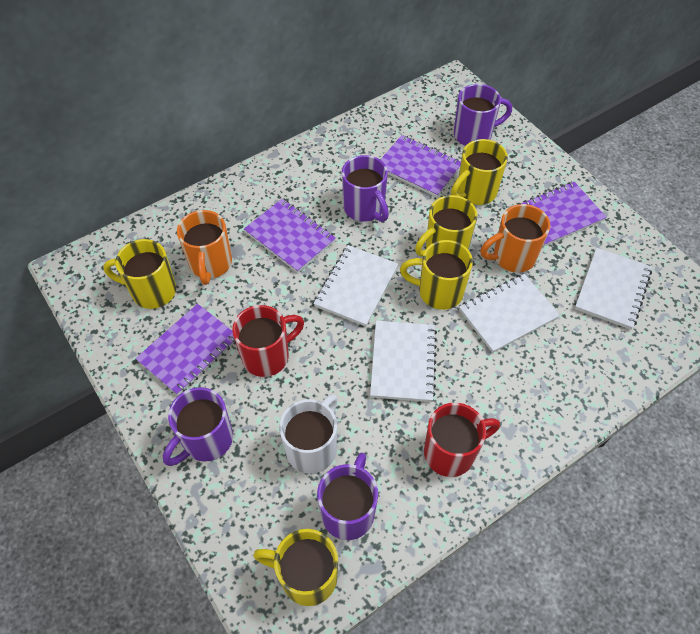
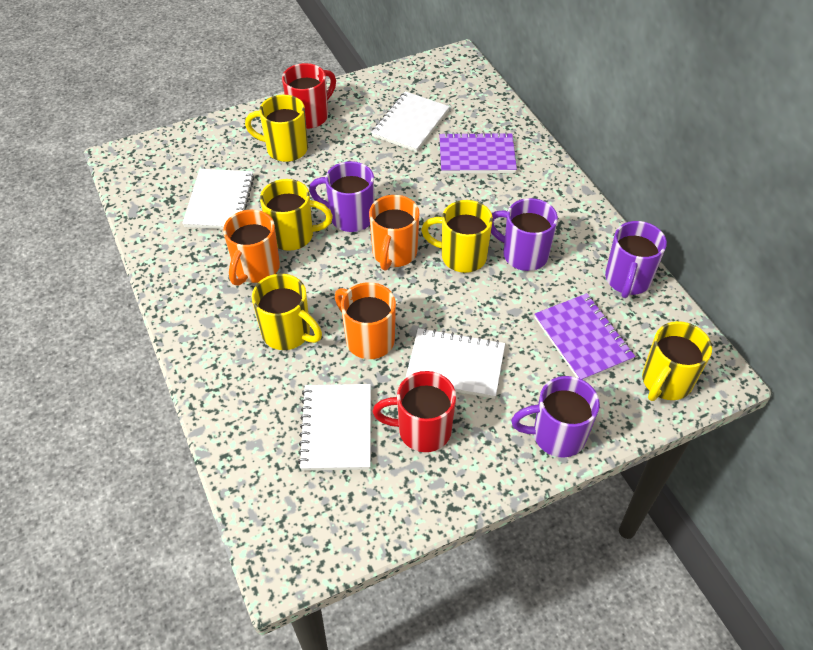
orange mug: 2 -> 3
purple notebook: 4 -> 2
white mug: 1 -> 0

